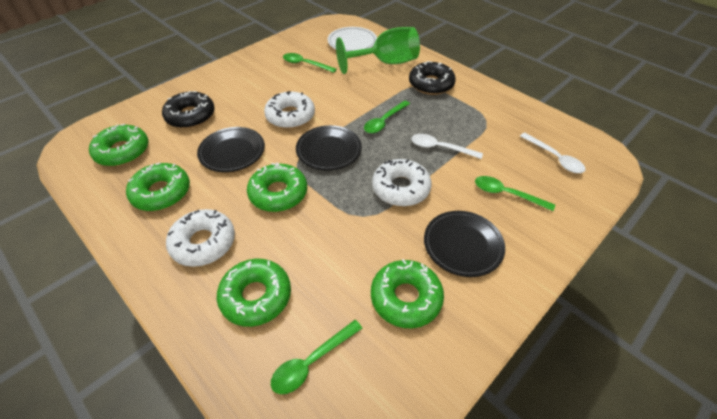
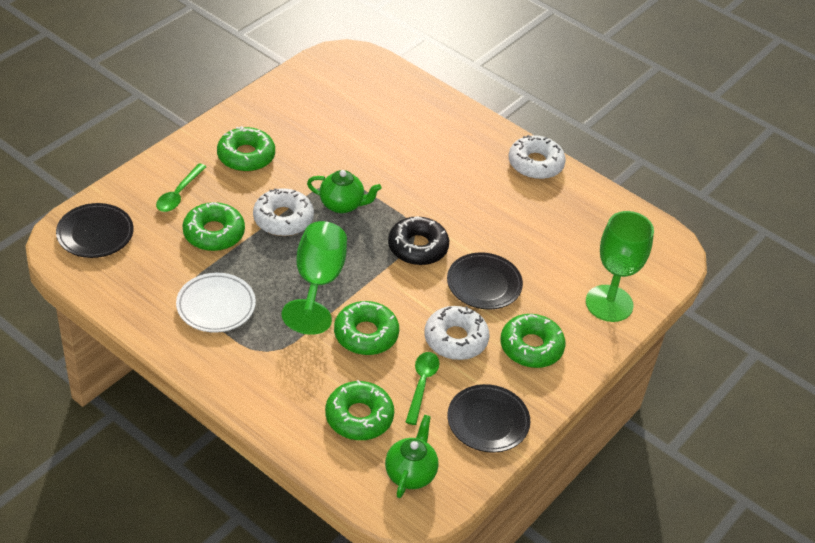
black donut: 2 -> 1
green goblet: 1 -> 2
green spoon: 4 -> 2
green teapot: 0 -> 2
white spoon: 2 -> 0

